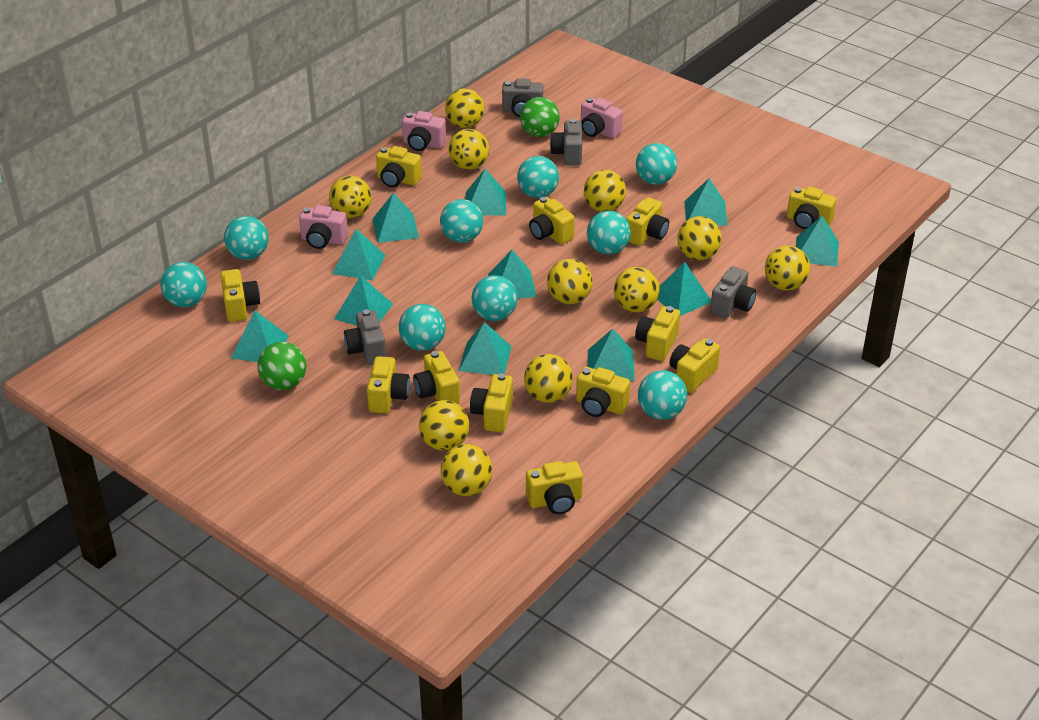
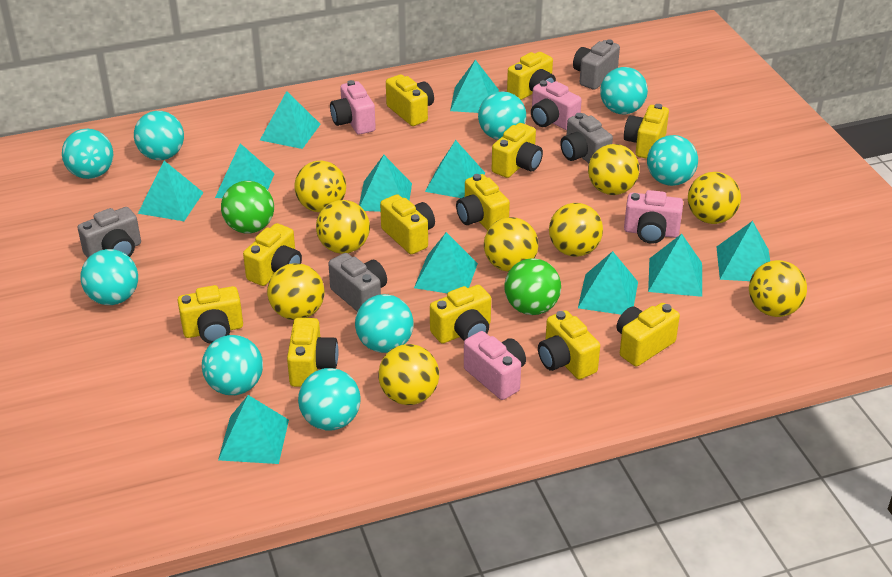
pink camera: 3 -> 4
yellow ball: 11 -> 9

